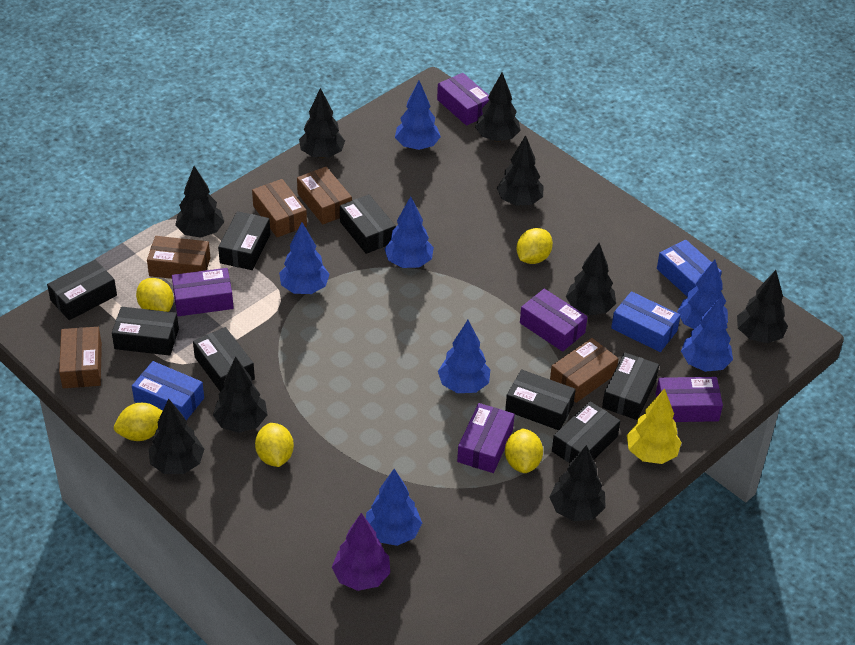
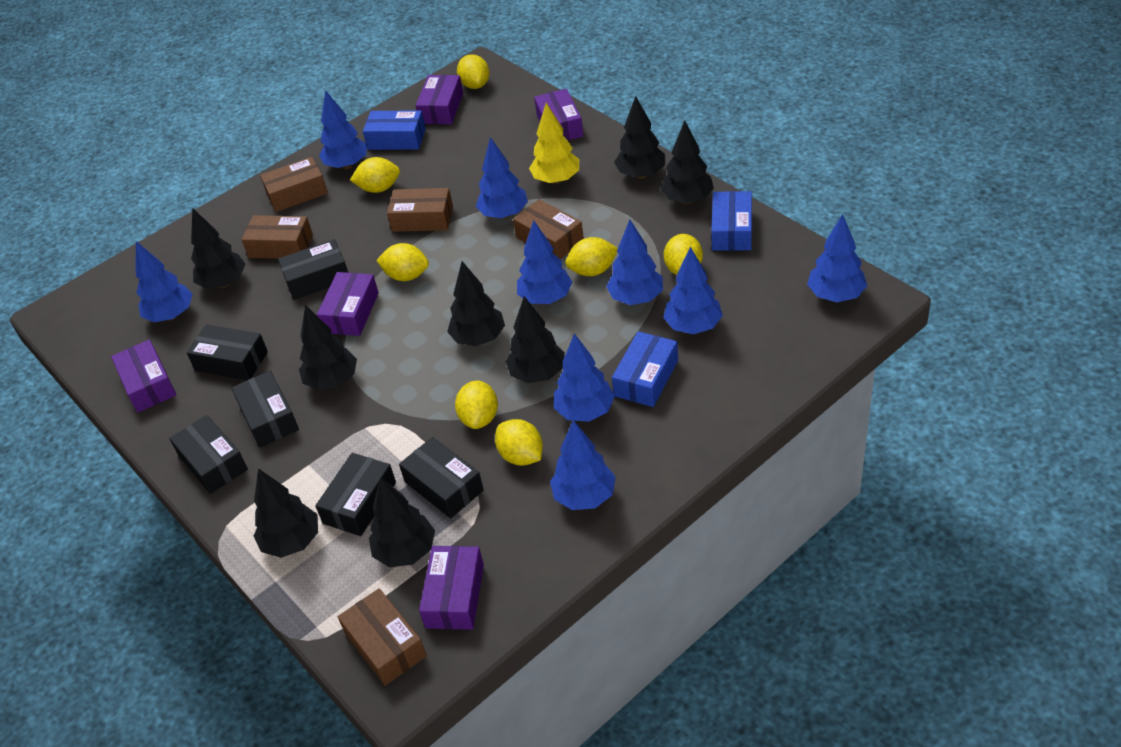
black box: 8 -> 6
black tree: 9 -> 8
blue tree: 7 -> 9
purple tree: 1 -> 0
yellow lemon: 5 -> 7

